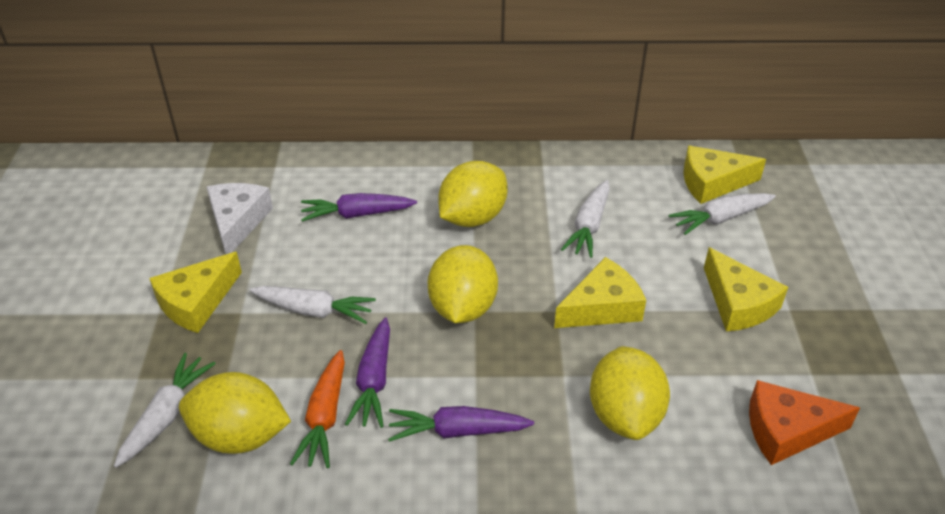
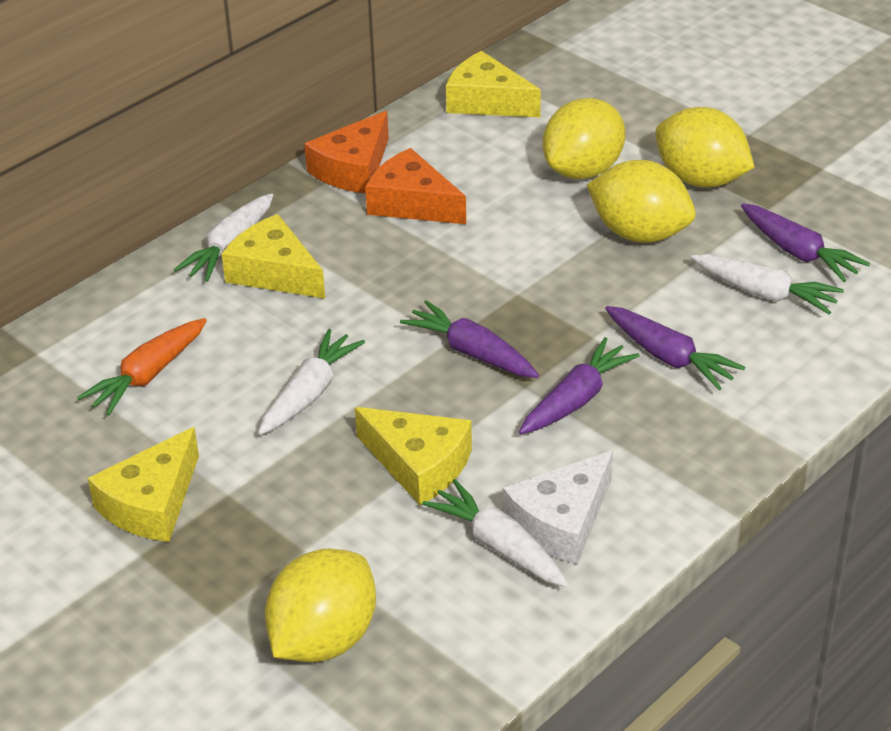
orange cheese: 1 -> 2
purple carrot: 3 -> 4

